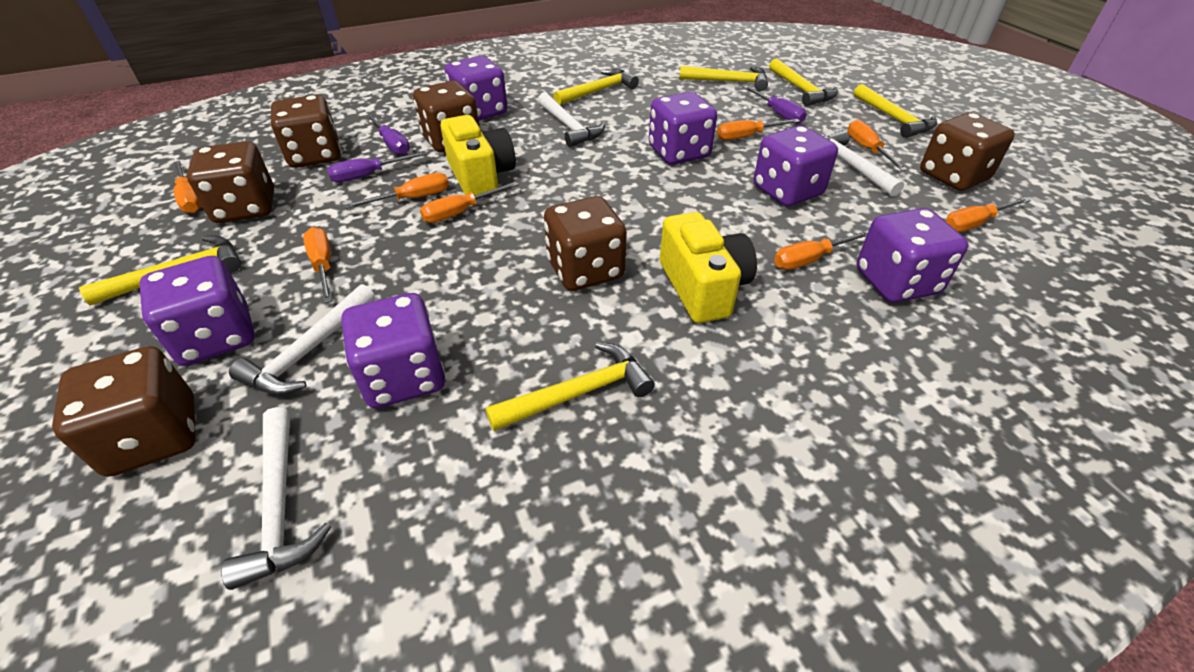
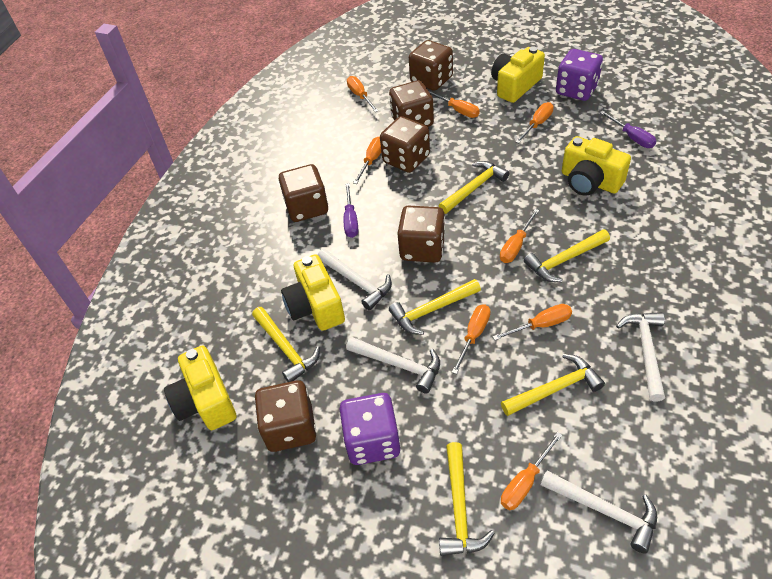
purple dice: 6 -> 2
purple screwdriver: 3 -> 2
yellow camera: 2 -> 4

